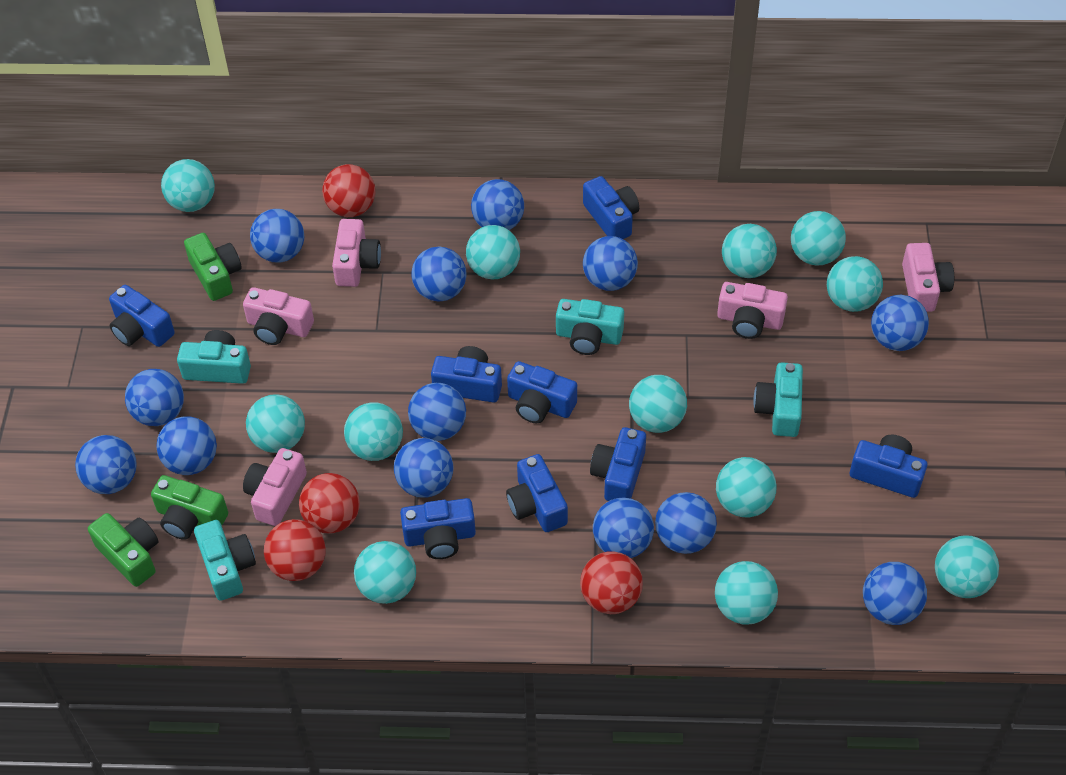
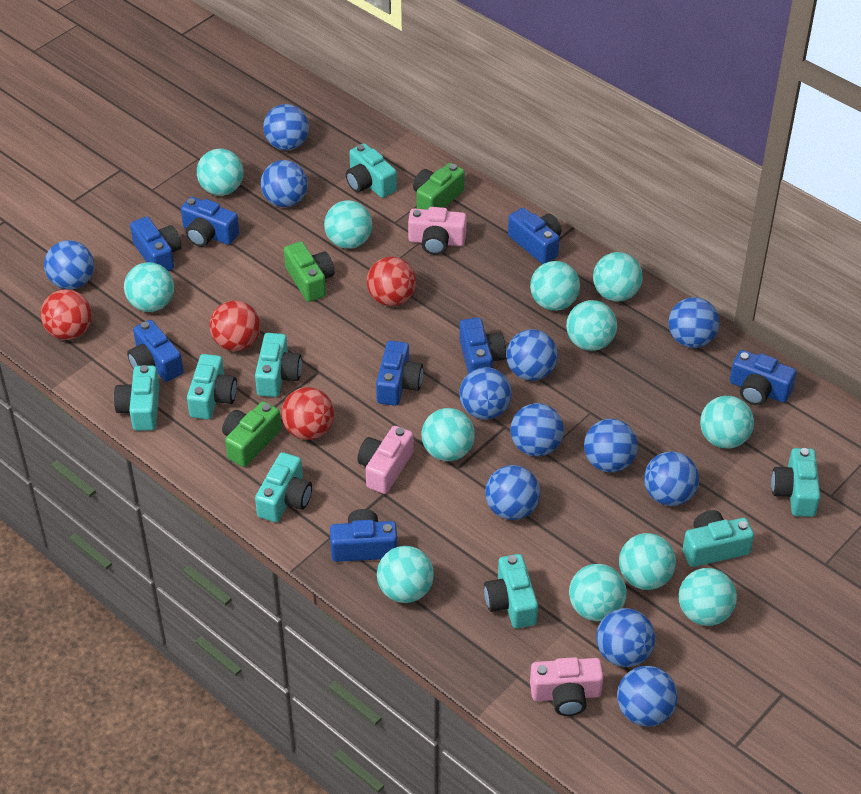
blue ball: 13 -> 12
pink camera: 5 -> 3
turquoise camera: 4 -> 8

